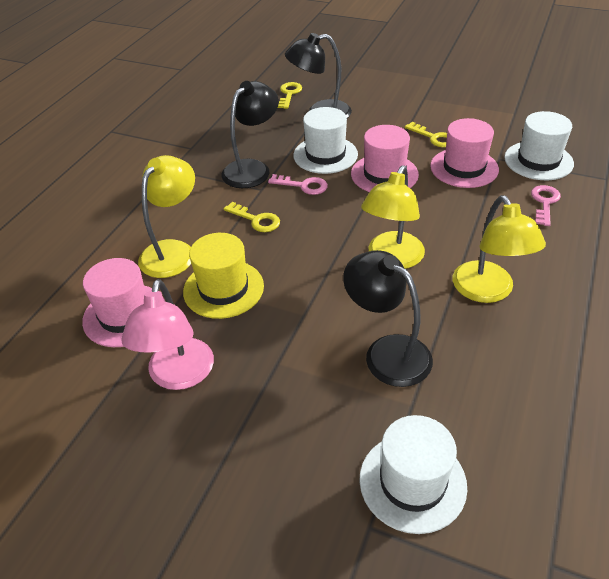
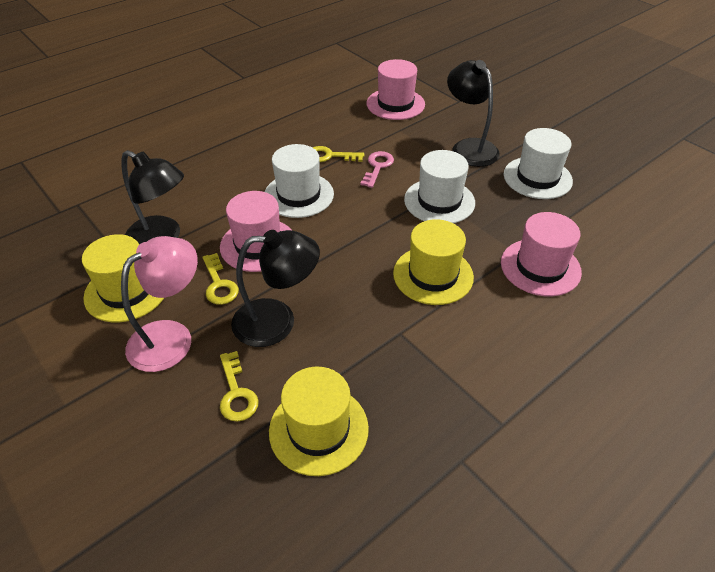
pink key: 2 -> 1
yellow hat: 1 -> 3
yellow lamp: 3 -> 0

